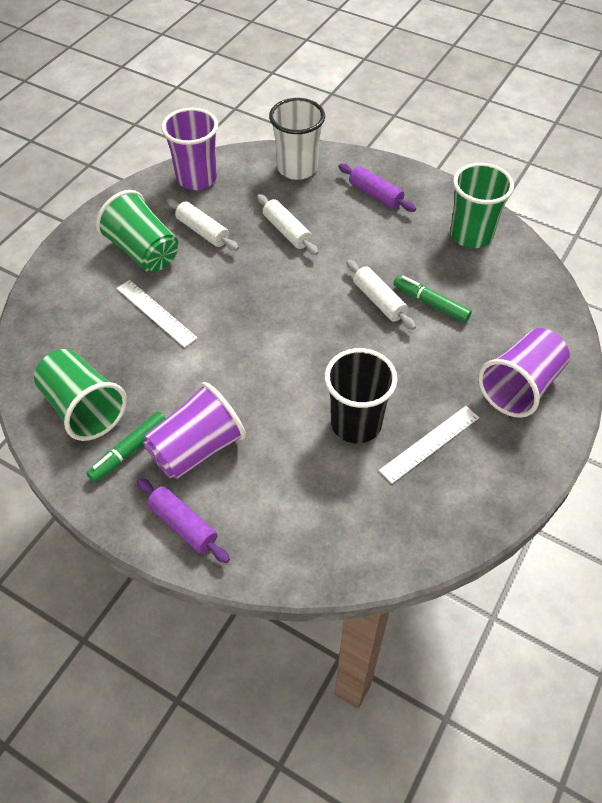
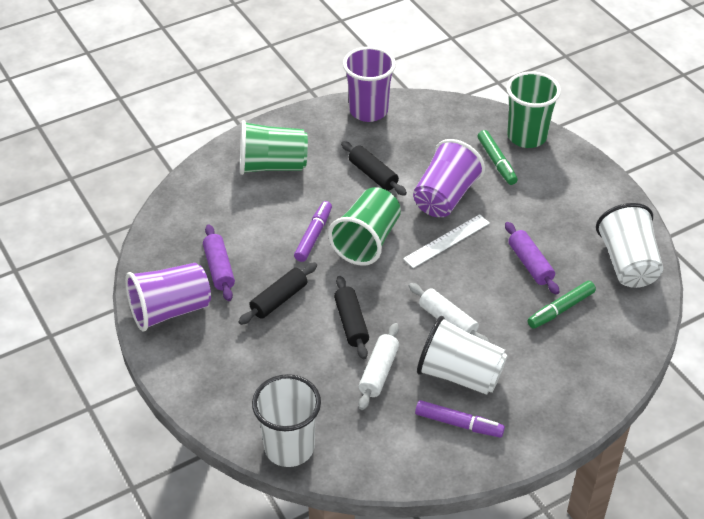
black cup: 1 -> 0
black rolling pin: 0 -> 3
purple marker: 0 -> 2
white cup: 1 -> 3
white rolling pin: 3 -> 2
white ruler: 2 -> 1

